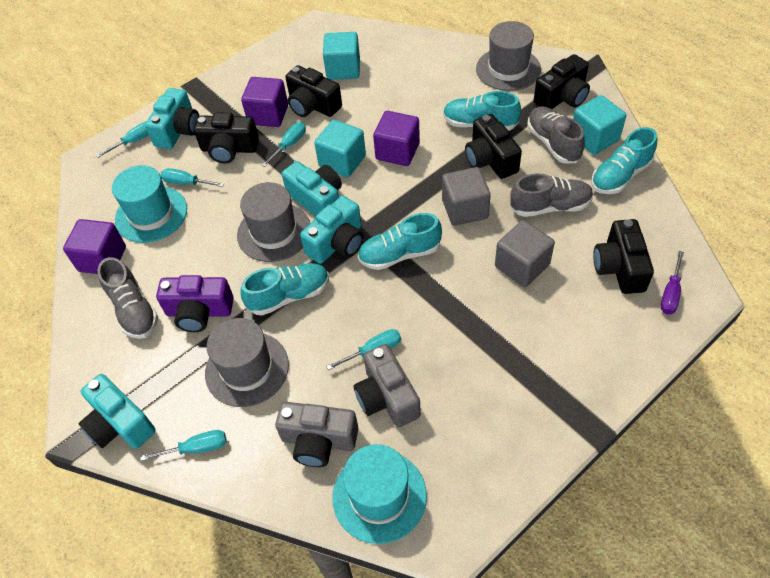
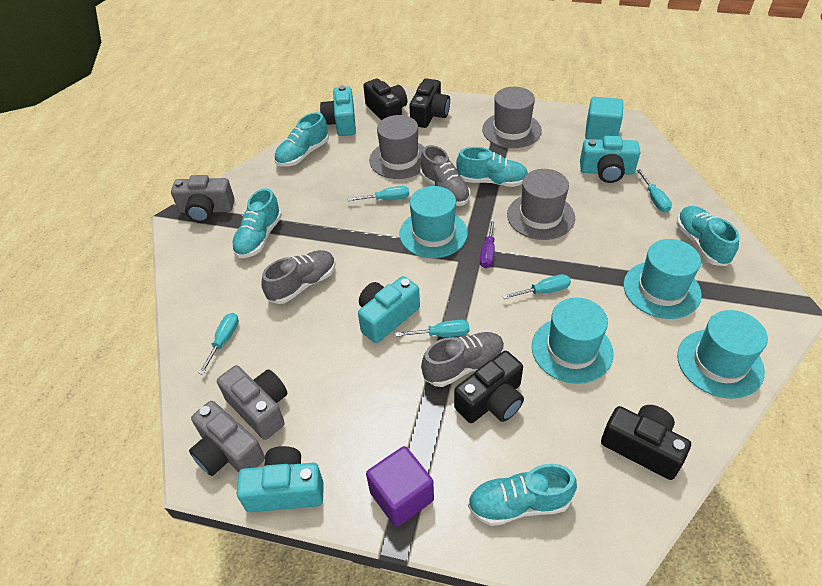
black camera: 5 -> 4
grey camera: 2 -> 3
grey cube: 2 -> 0
purple camera: 1 -> 0
purple cube: 3 -> 1
turquoise cube: 3 -> 1
turquoise hat: 2 -> 4
turquoise shoe: 4 -> 5

